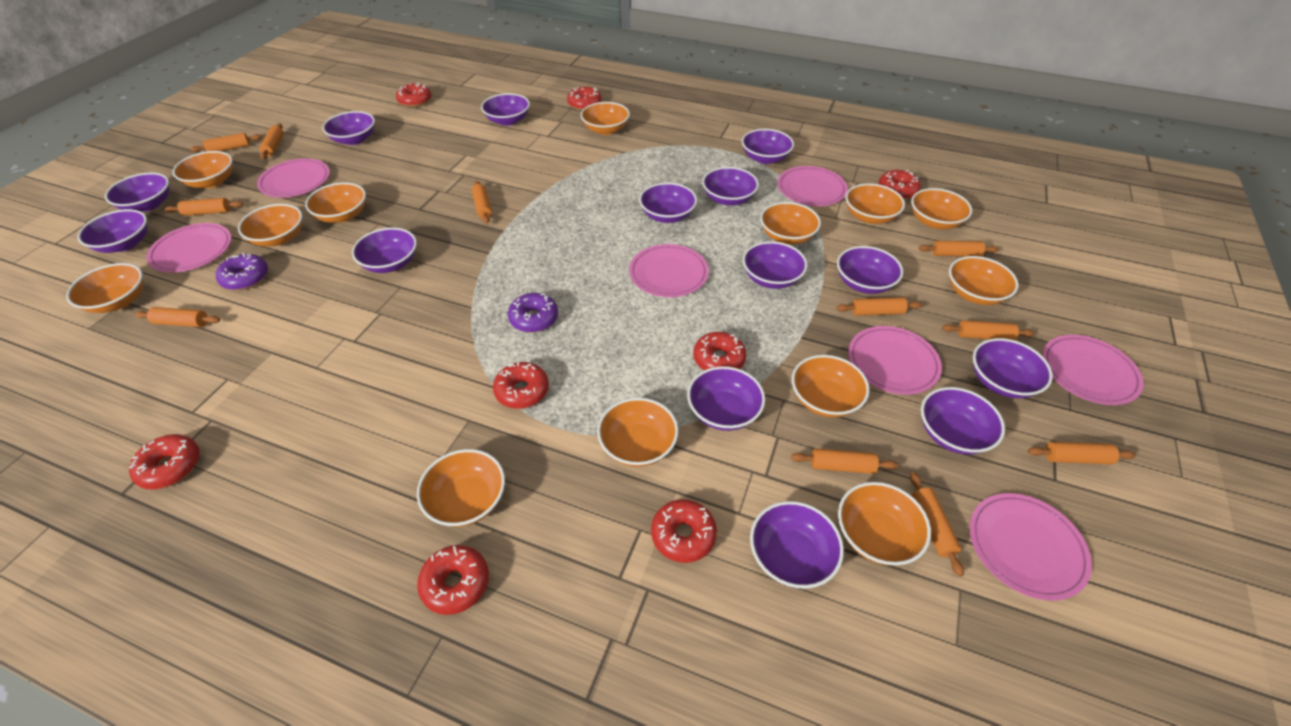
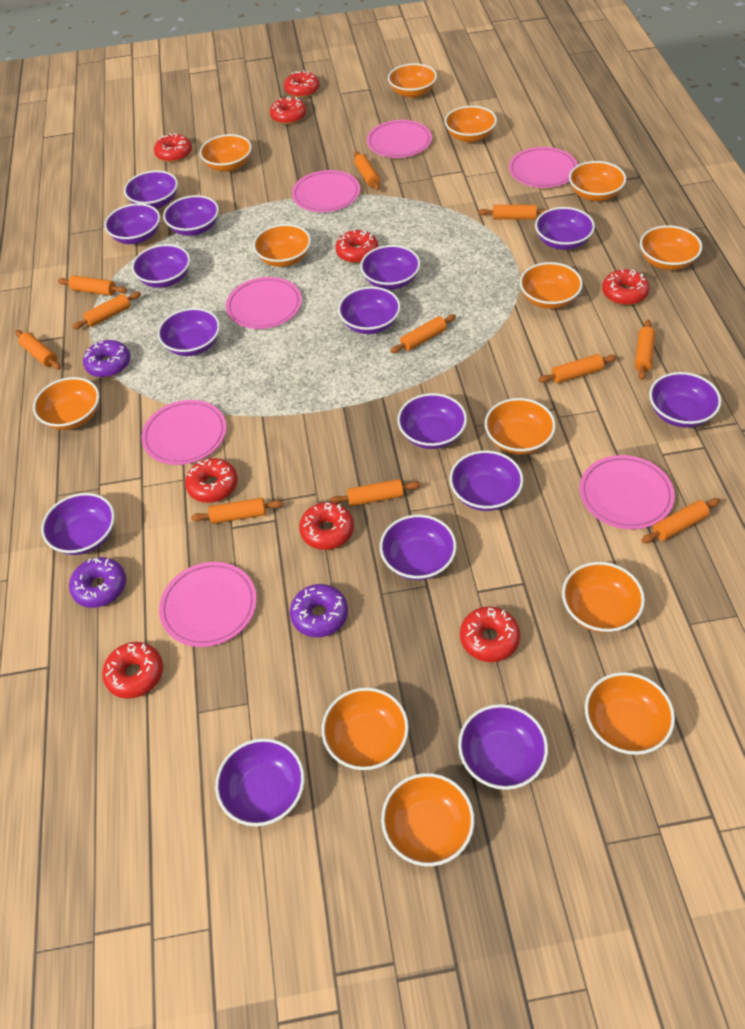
purple bowl: 14 -> 15
purple donut: 2 -> 3
red donut: 8 -> 9

